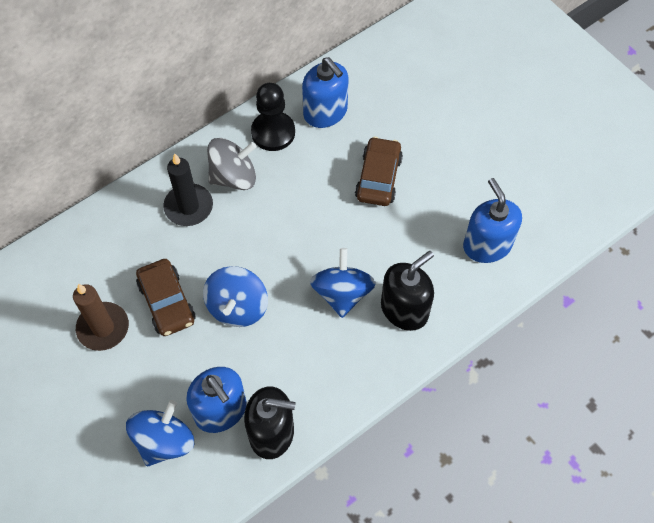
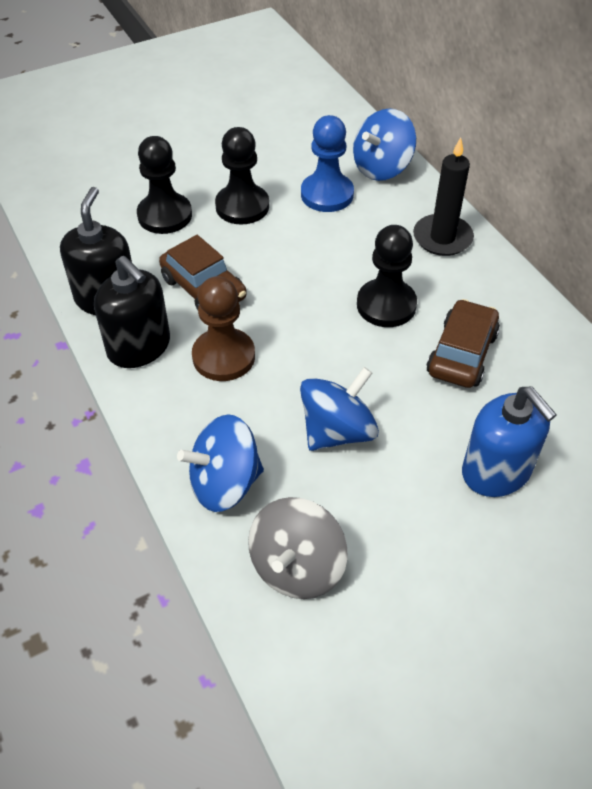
black pawn: 1 -> 3
blue pawn: 0 -> 1
blue soap dispenser: 3 -> 1
brown candle: 1 -> 0
brown pawn: 0 -> 1

